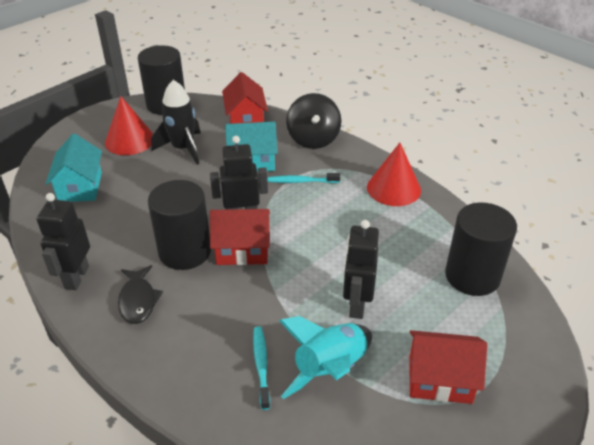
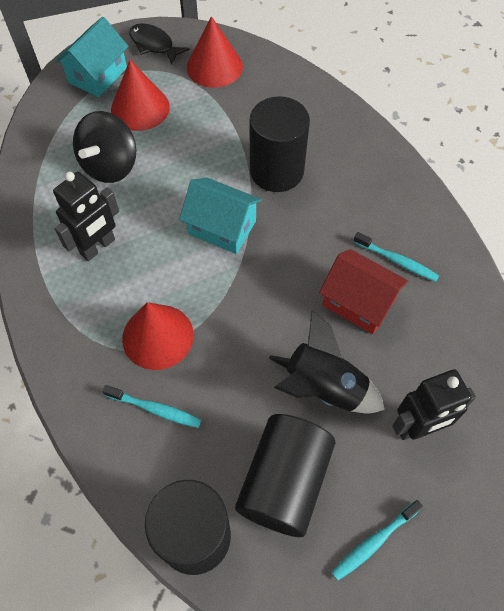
black robot: 3 -> 2
red cone: 2 -> 3
red house: 3 -> 1
turquoise rocket: 1 -> 0
turquoise toothbrush: 2 -> 3

